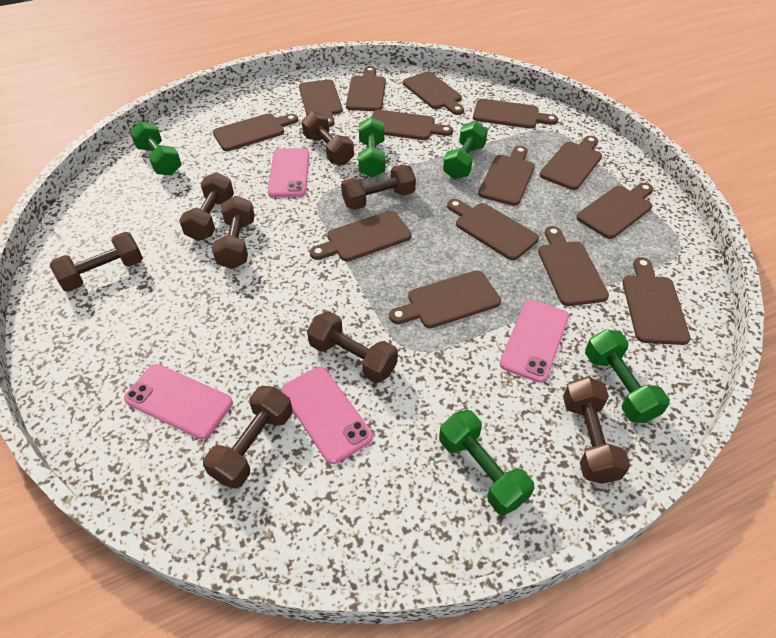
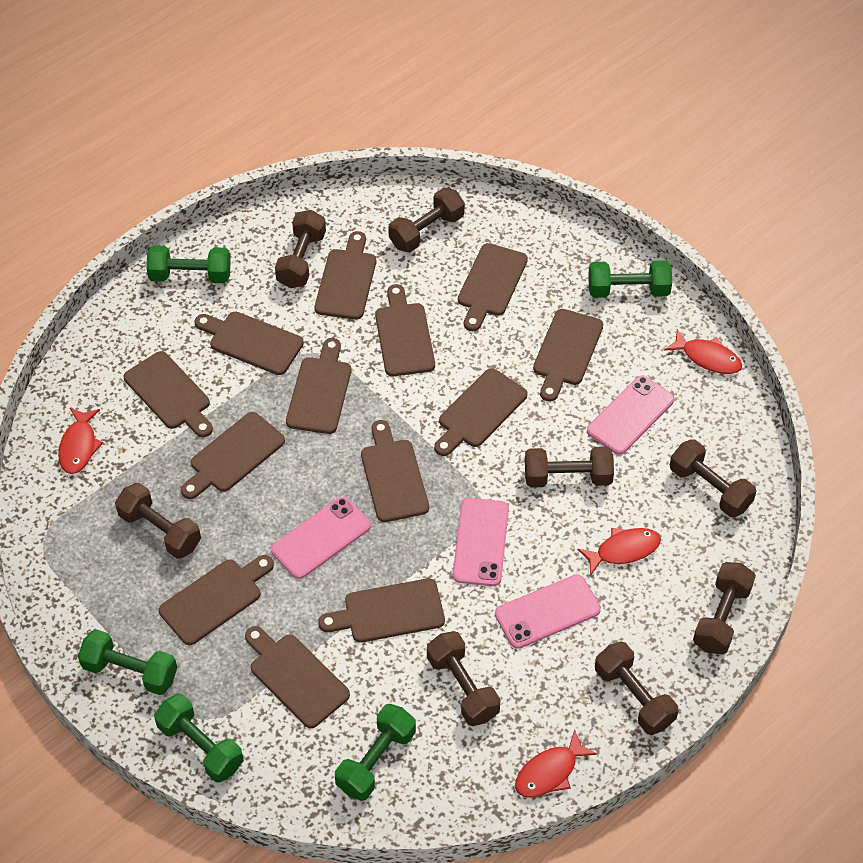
brown cutting board: 14 -> 13
red fish: 0 -> 4

